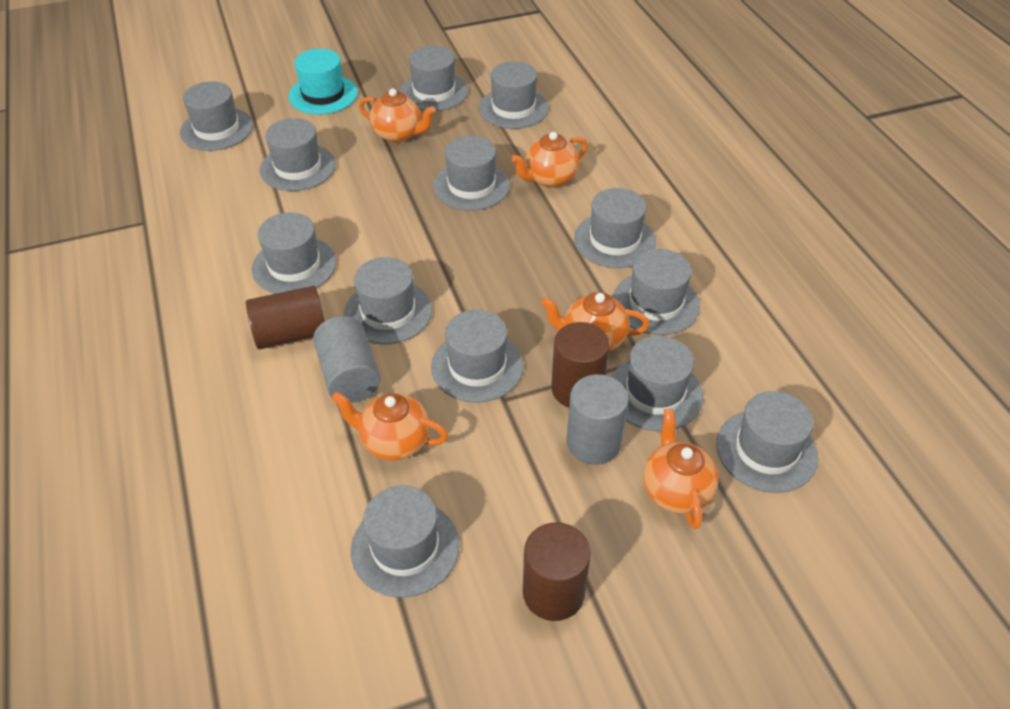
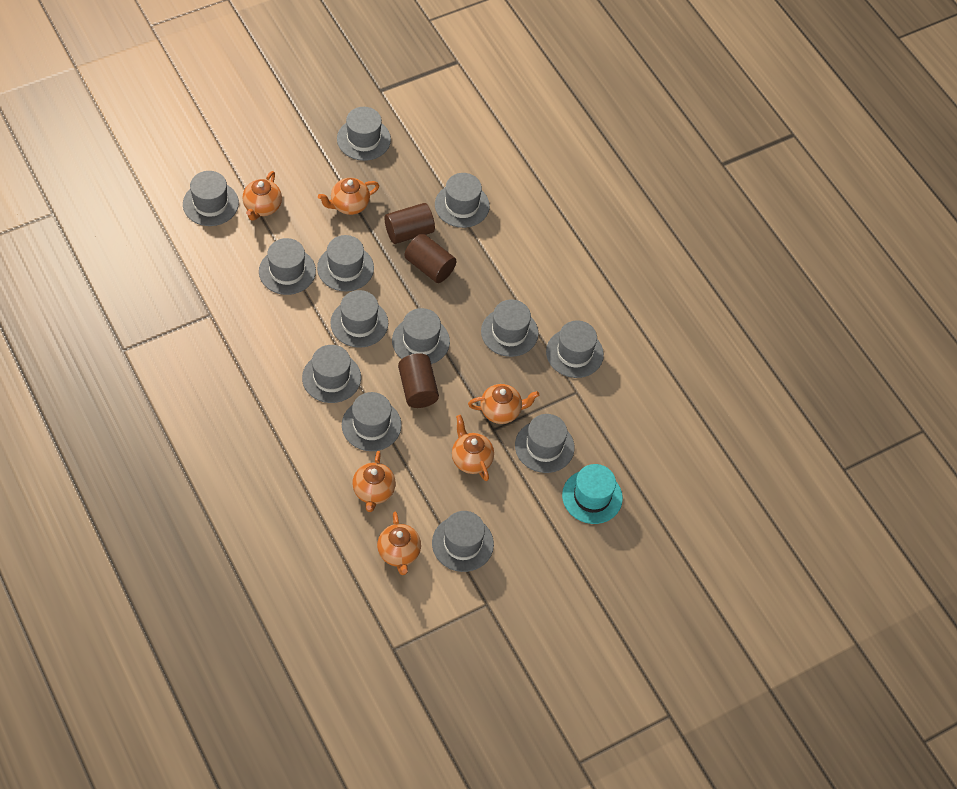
grey cylinder: 2 -> 0
orange teapot: 5 -> 6

